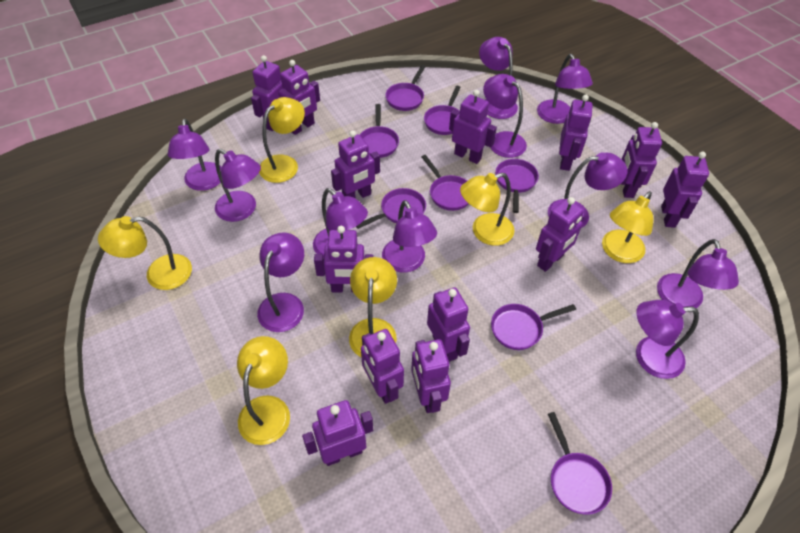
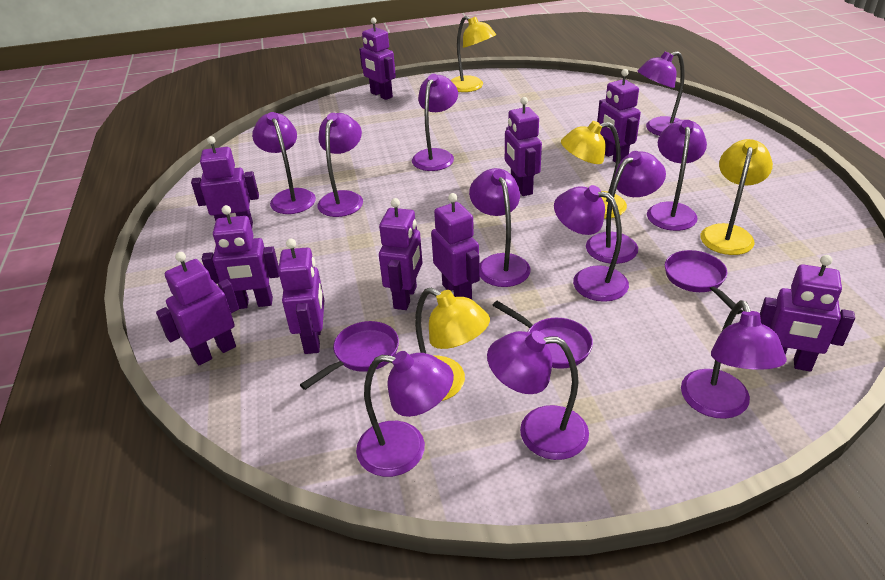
purple pan: 8 -> 3
purple robot: 13 -> 10
yellow lamp: 6 -> 4

